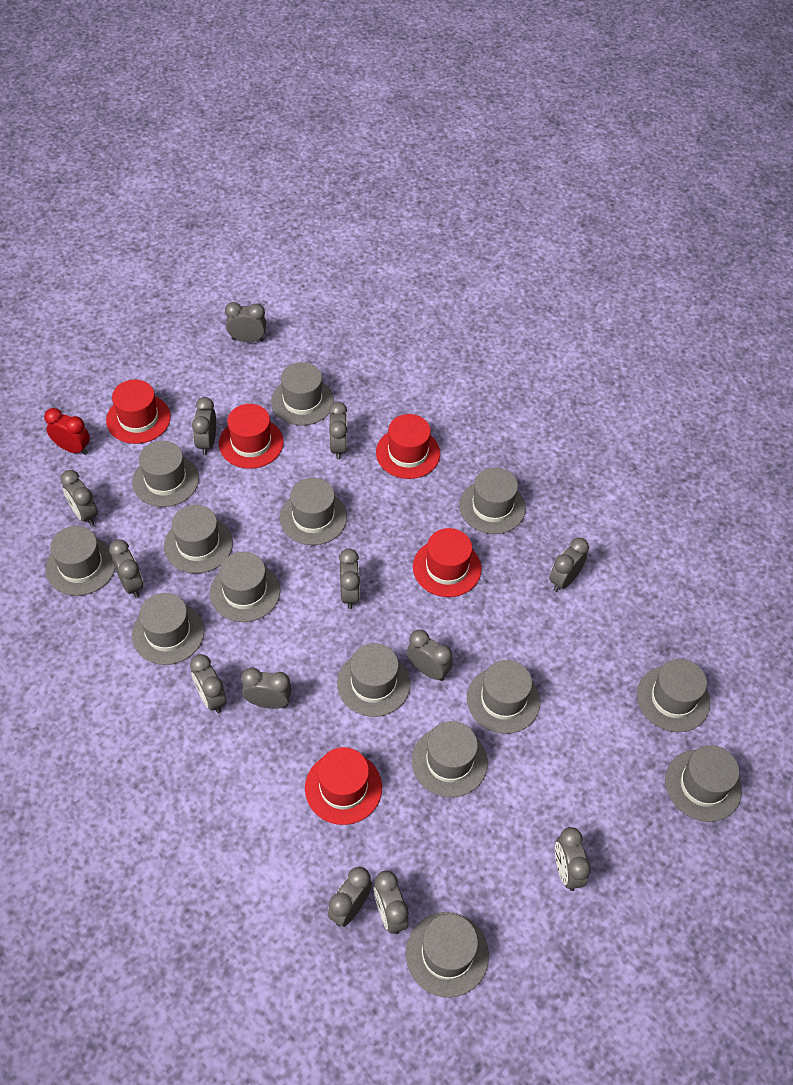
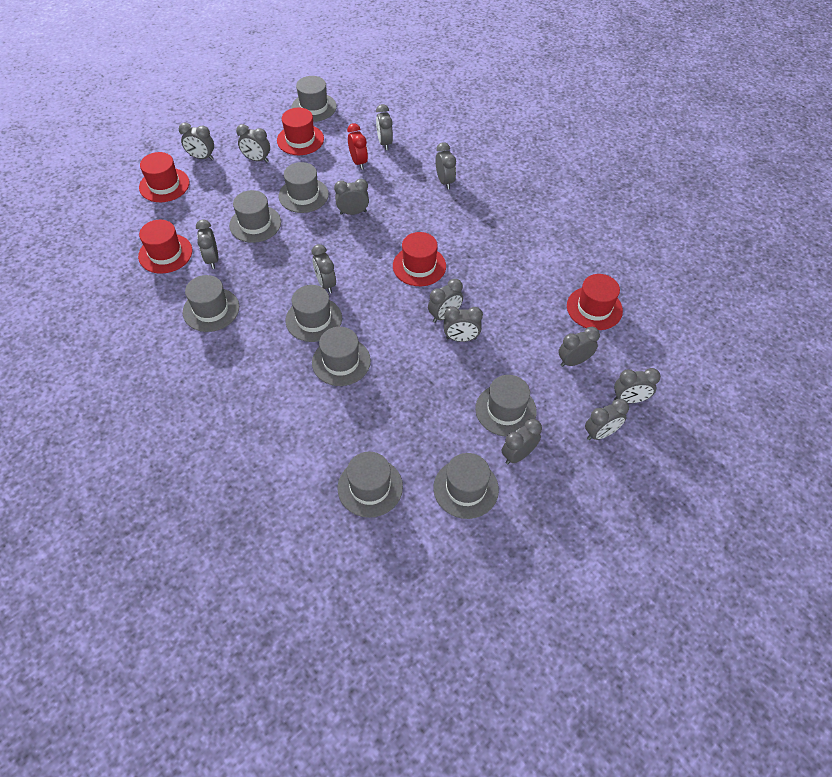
grey hat: 14 -> 9

